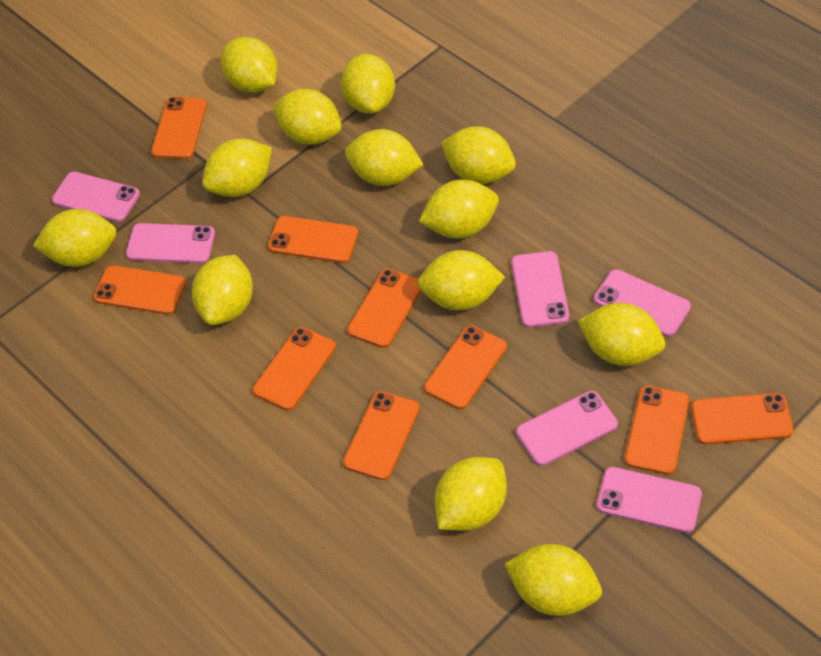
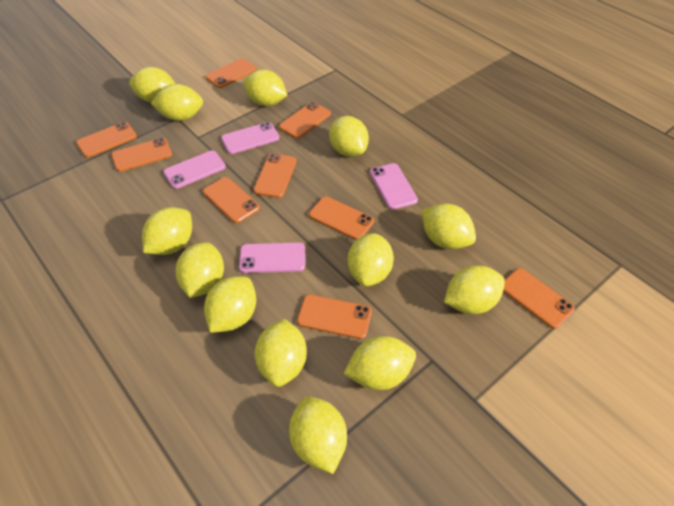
pink phone: 6 -> 4

